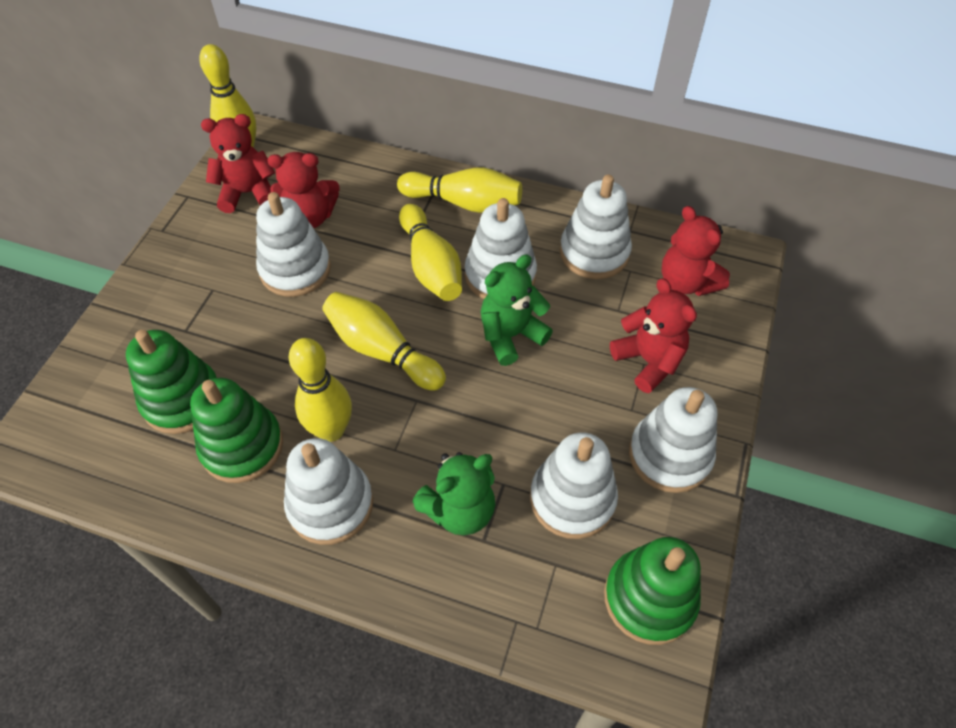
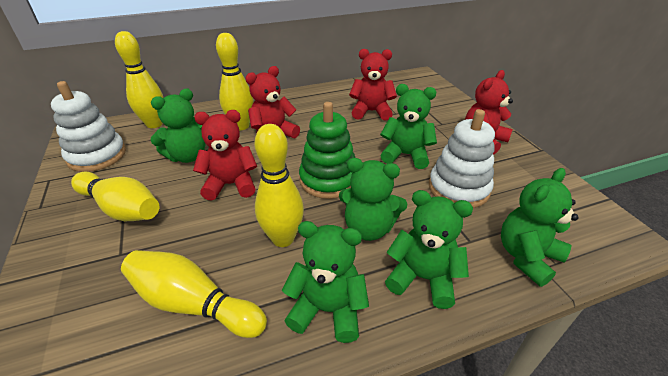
green stacking toy: 3 -> 1
green teddy bear: 2 -> 6
white stacking toy: 6 -> 2

